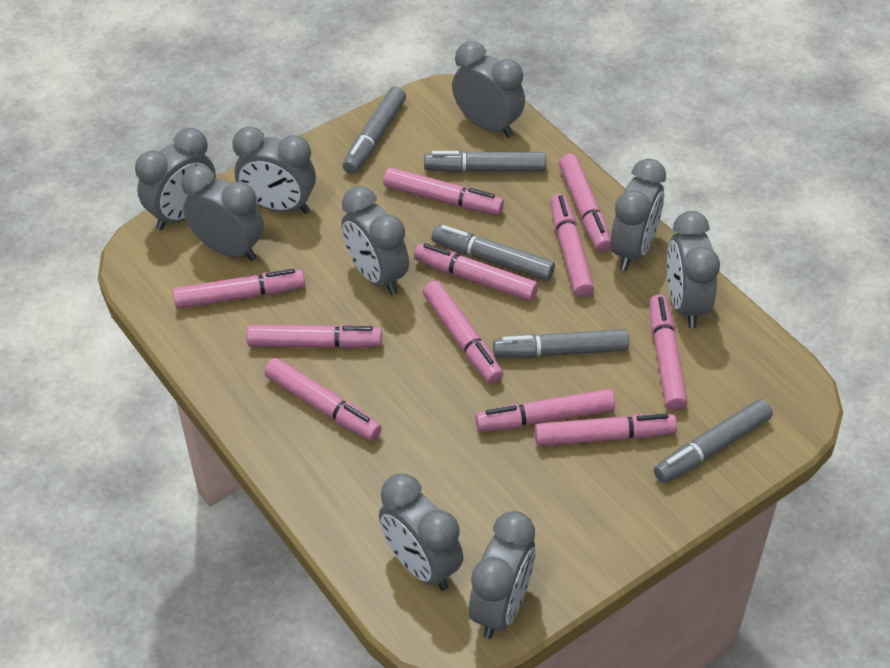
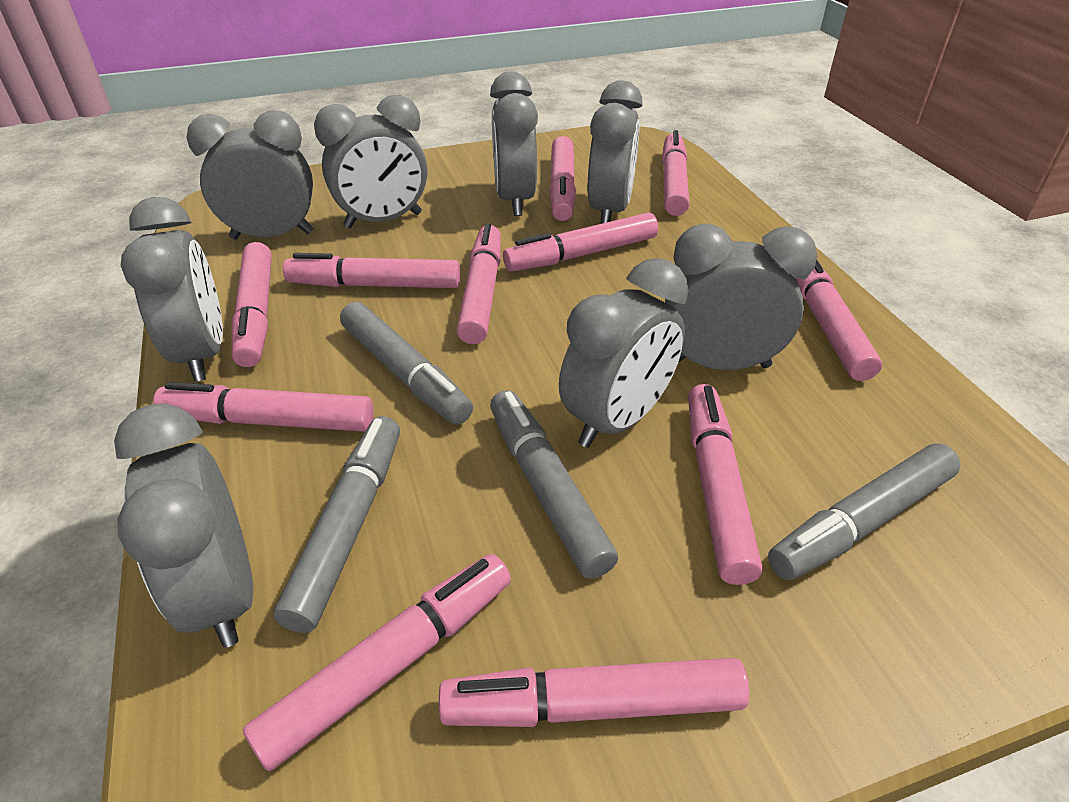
grey clock: 9 -> 8
grey marker: 5 -> 4

